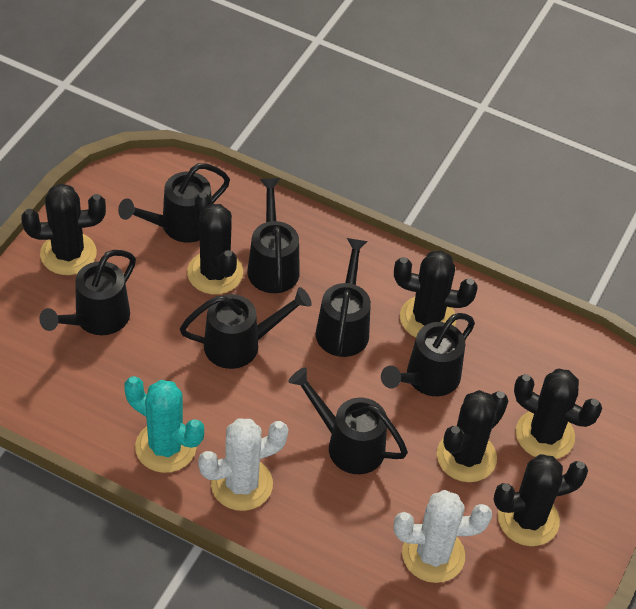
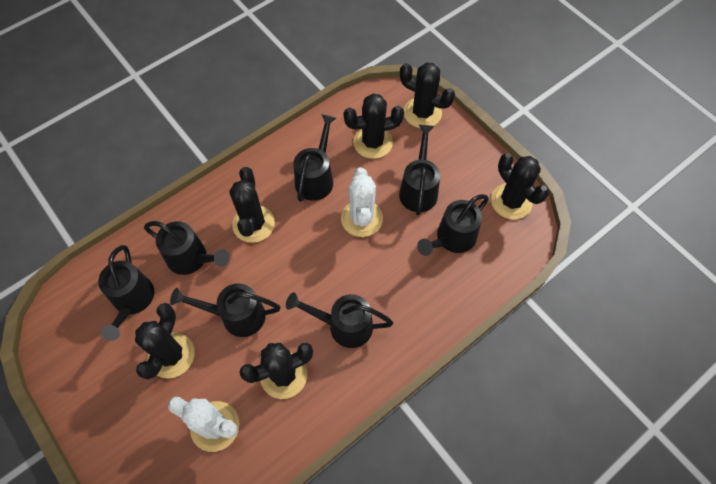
turquoise cactus: 1 -> 0

